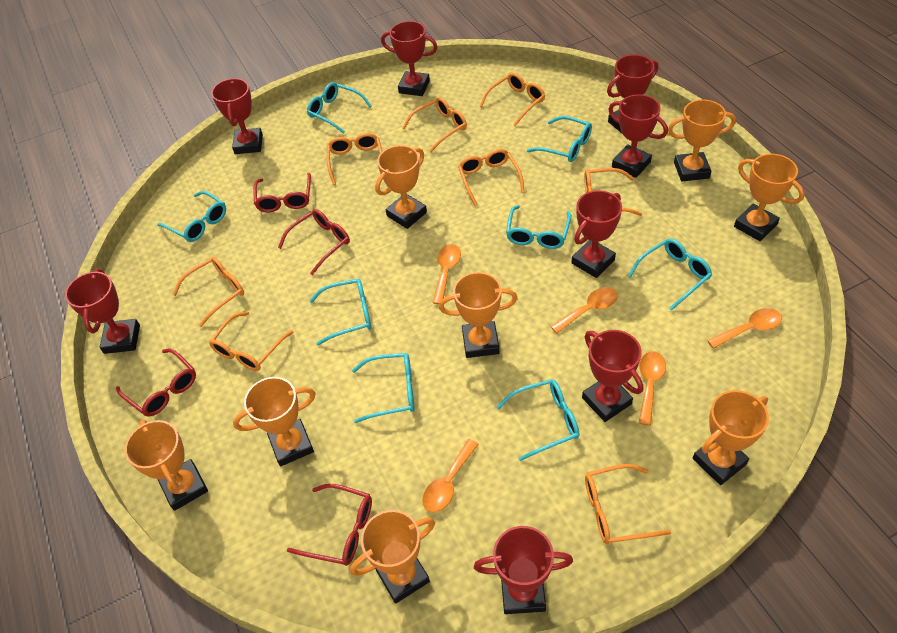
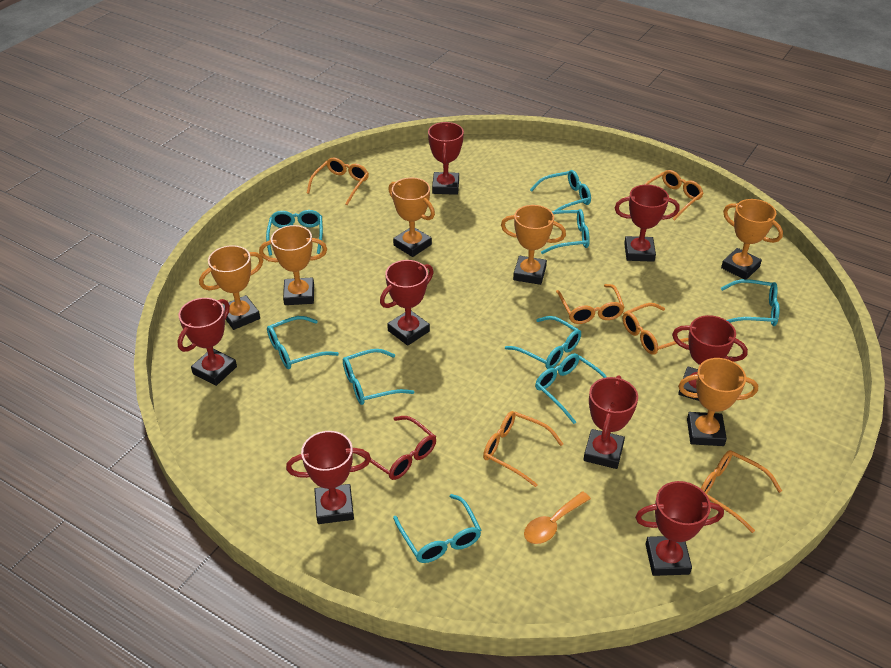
orange glasses: 8 -> 6
orange spoon: 5 -> 1
orange trophy: 8 -> 6
red glasses: 4 -> 1
turquoise glasses: 8 -> 9

